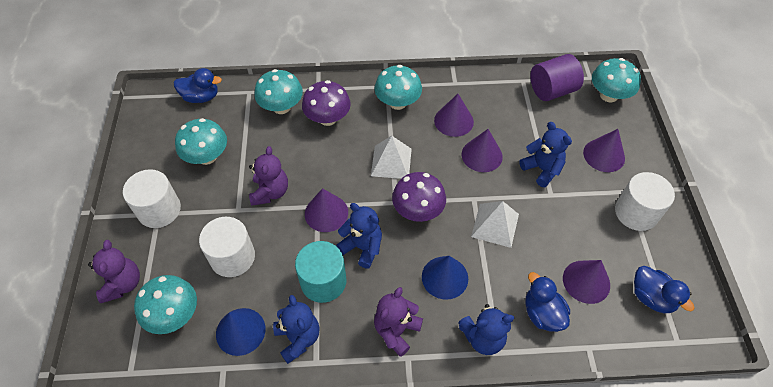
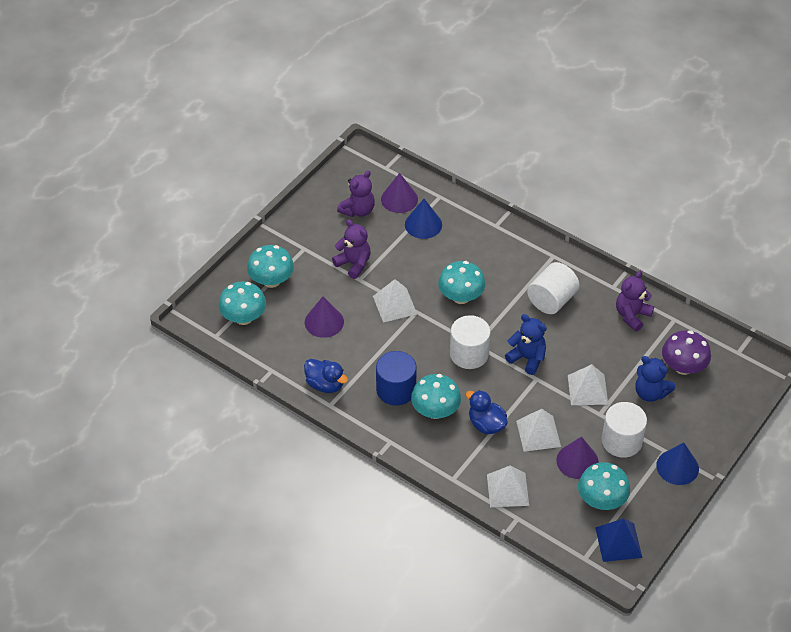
blue cylinder: 0 -> 1
blue duck: 3 -> 2
blue pyramid: 0 -> 1
blue teddy bear: 4 -> 2
purple cone: 5 -> 3
purple cylinder: 1 -> 0
purple mushroom: 2 -> 1
turquoise cylinder: 1 -> 0
white pyramid: 2 -> 4

